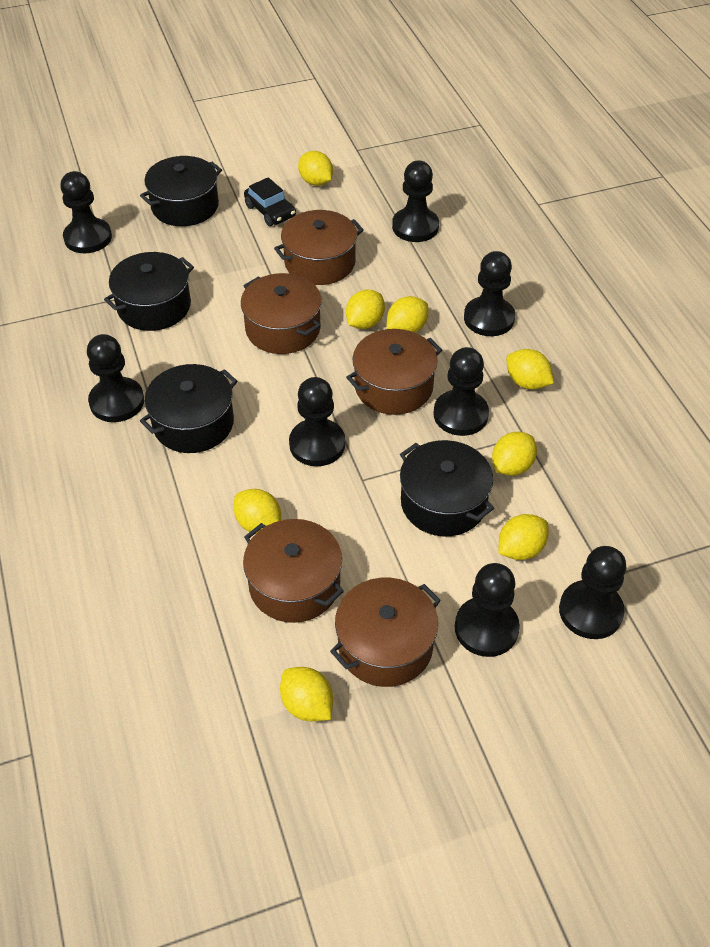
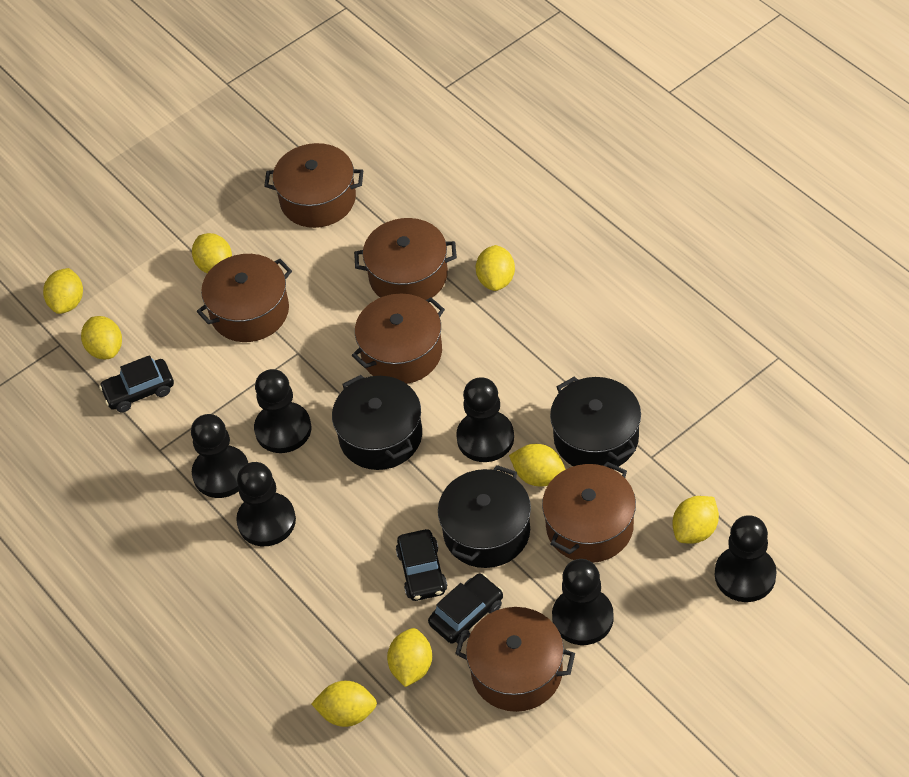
black car: 1 -> 3
black pawn: 8 -> 6
black pot: 4 -> 3
brown pot: 5 -> 6

